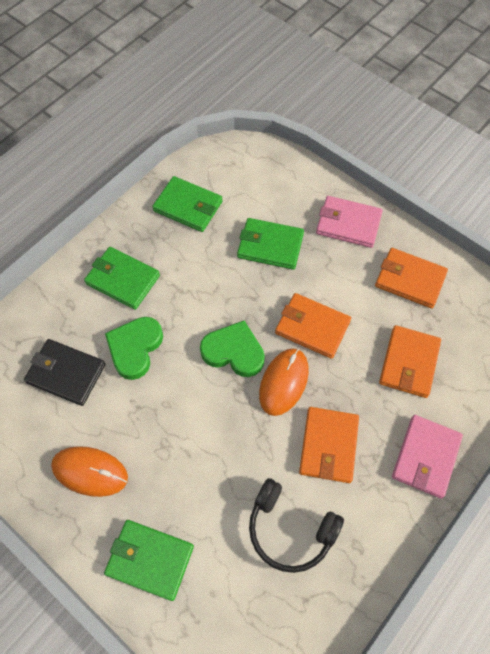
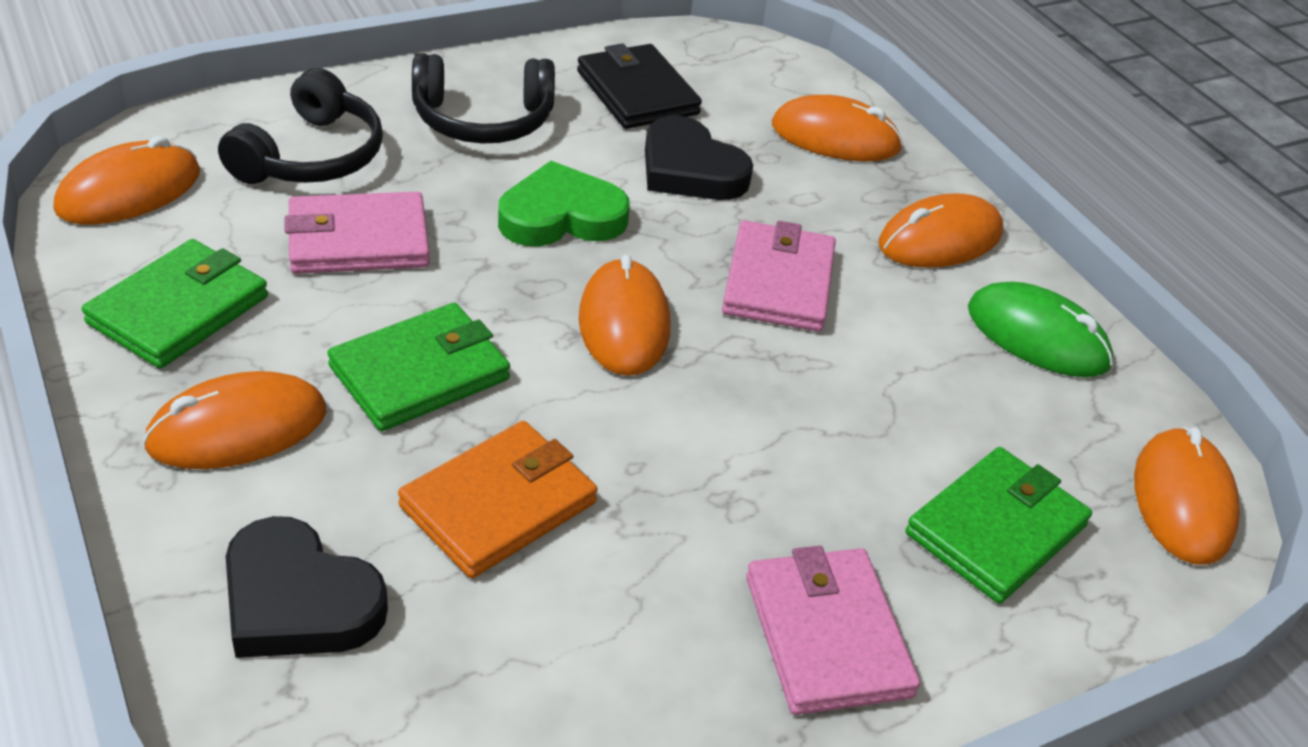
black headphones: 1 -> 2
black heart: 0 -> 2
green heart: 2 -> 1
green mouse: 0 -> 1
green wallet: 4 -> 3
orange mouse: 2 -> 6
orange wallet: 4 -> 1
pink wallet: 2 -> 3

